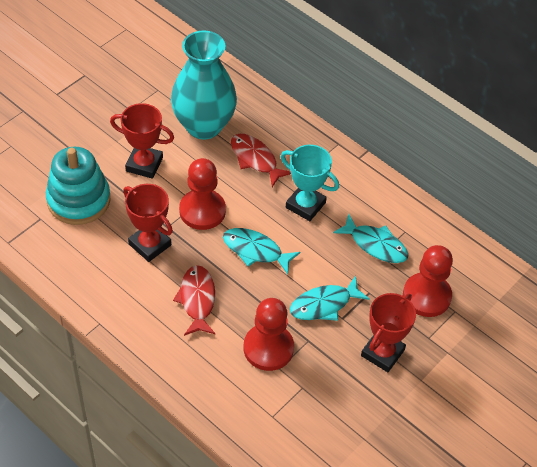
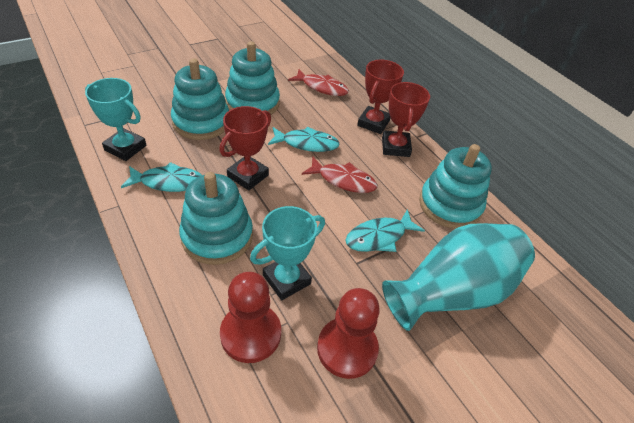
red pawn: 3 -> 2
turquoise stacking toy: 1 -> 4
turquoise trophy: 1 -> 2

